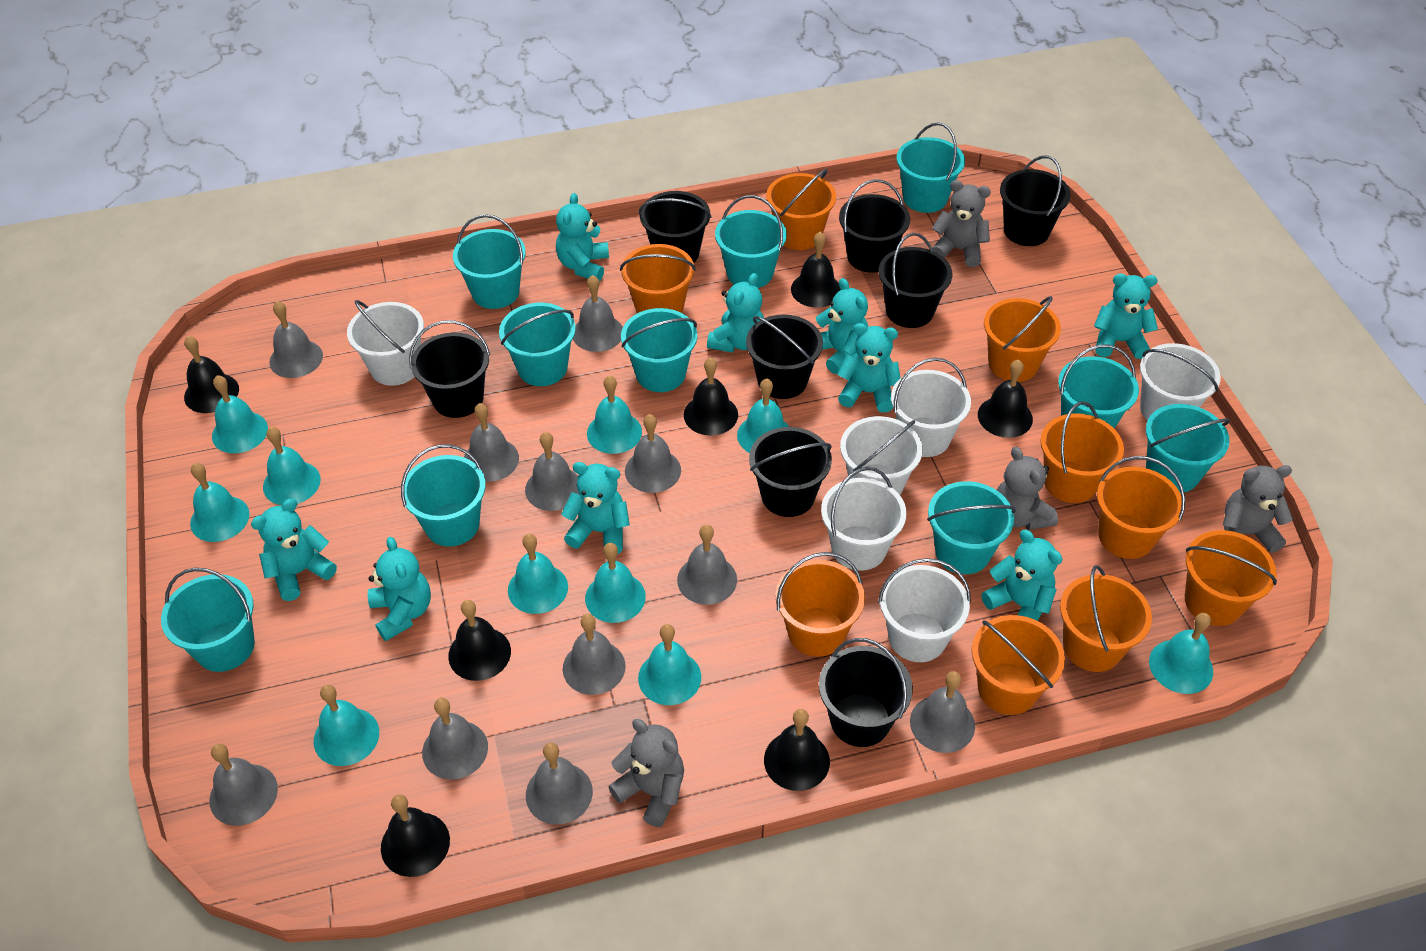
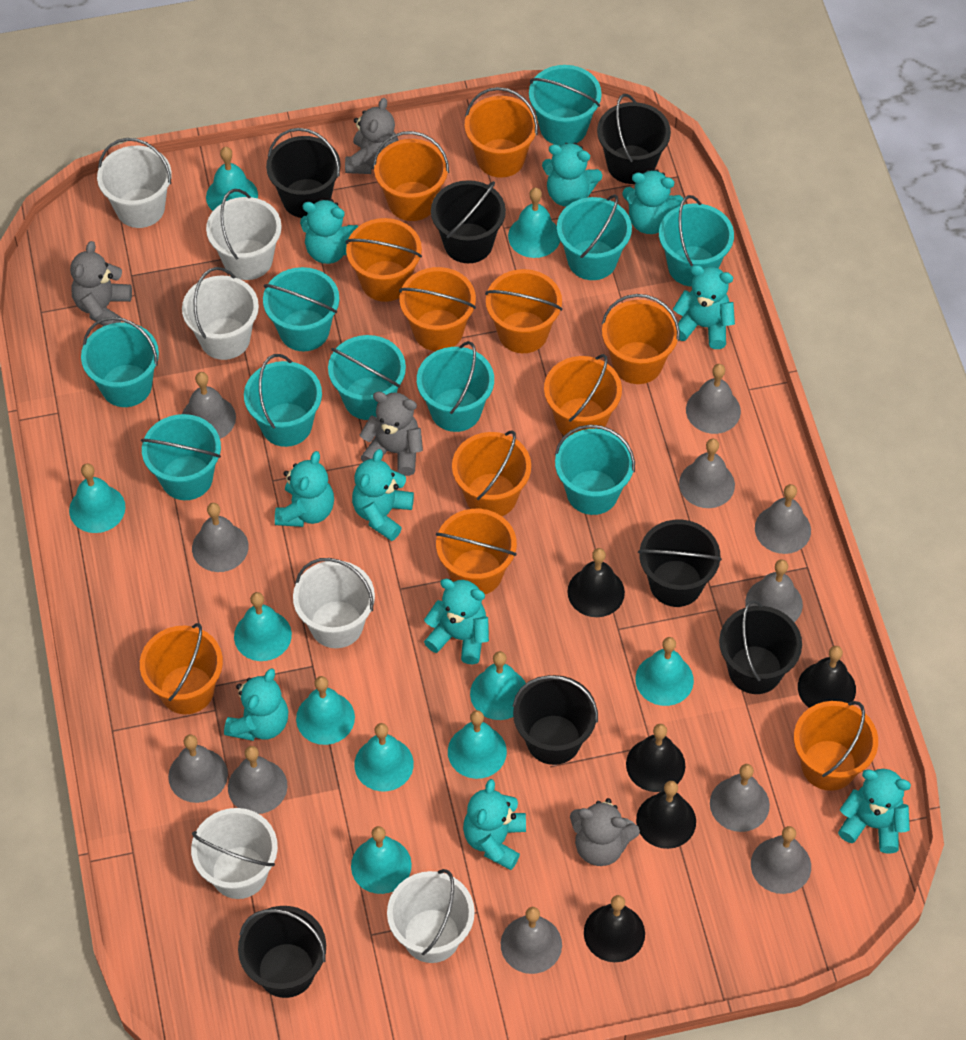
black bell: 7 -> 5
black bucket: 8 -> 7
orange bucket: 9 -> 11
turquoise teddy bear: 9 -> 10

